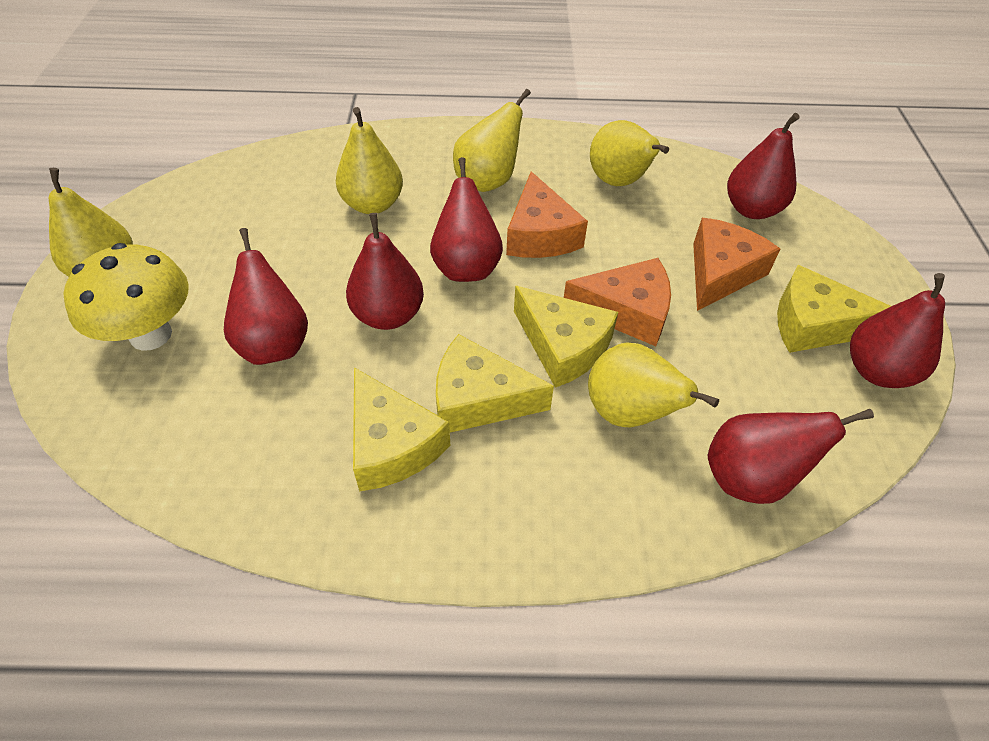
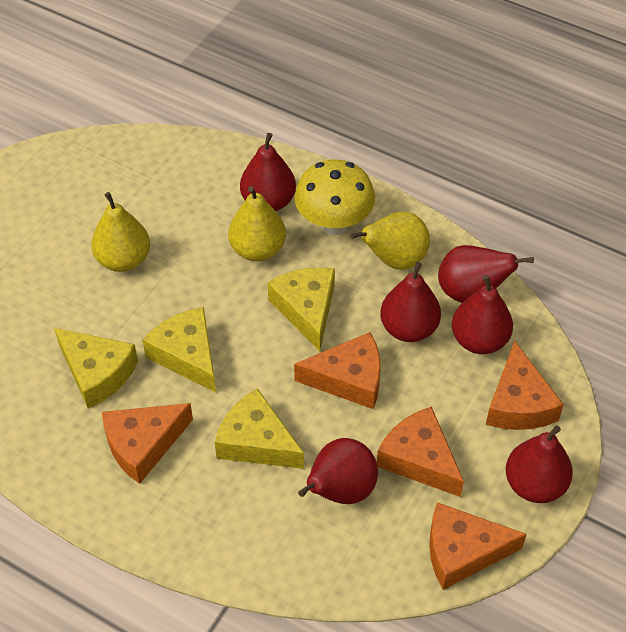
orange cheese: 3 -> 5
yellow pear: 5 -> 3

